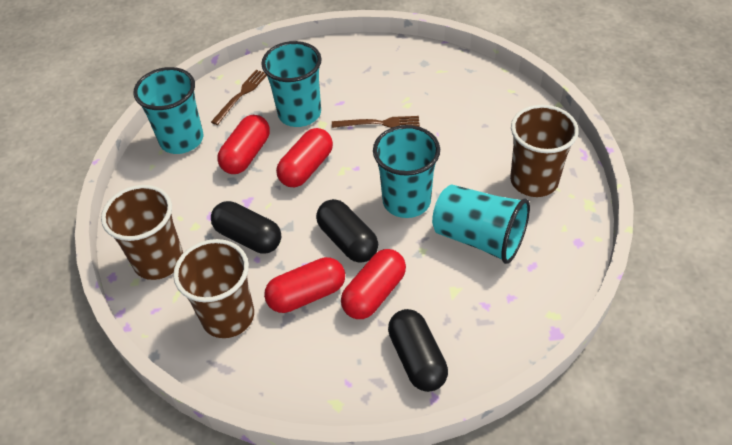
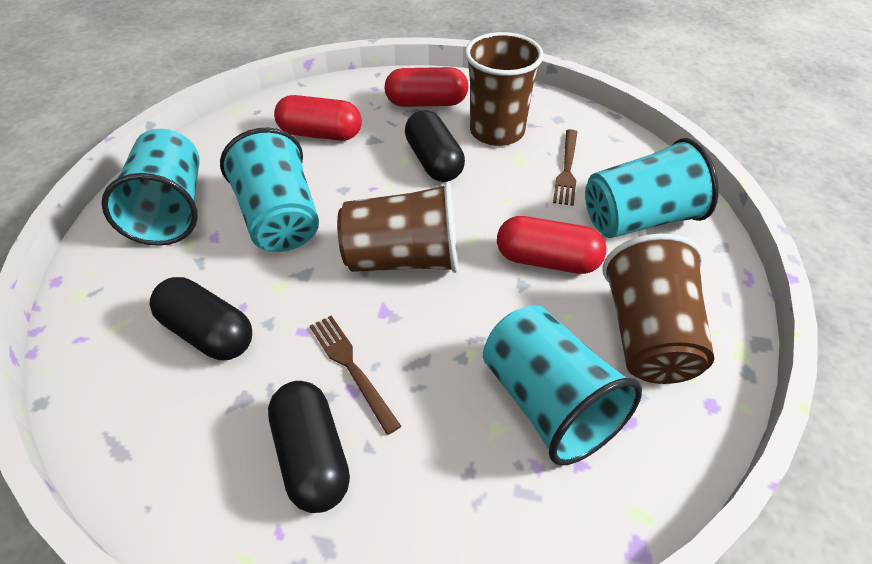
red capsule: 4 -> 3

